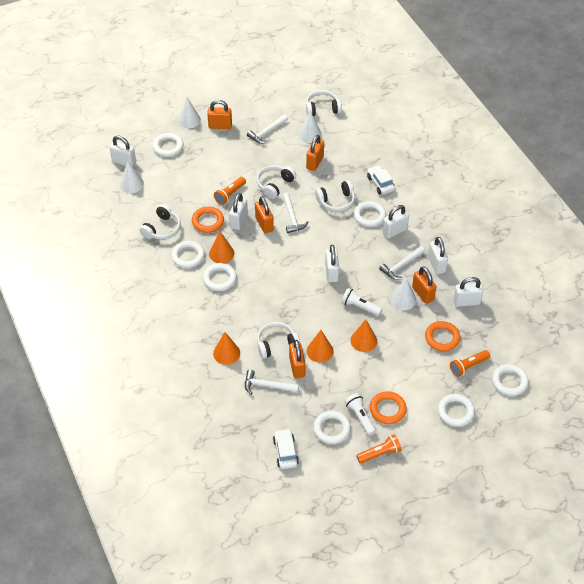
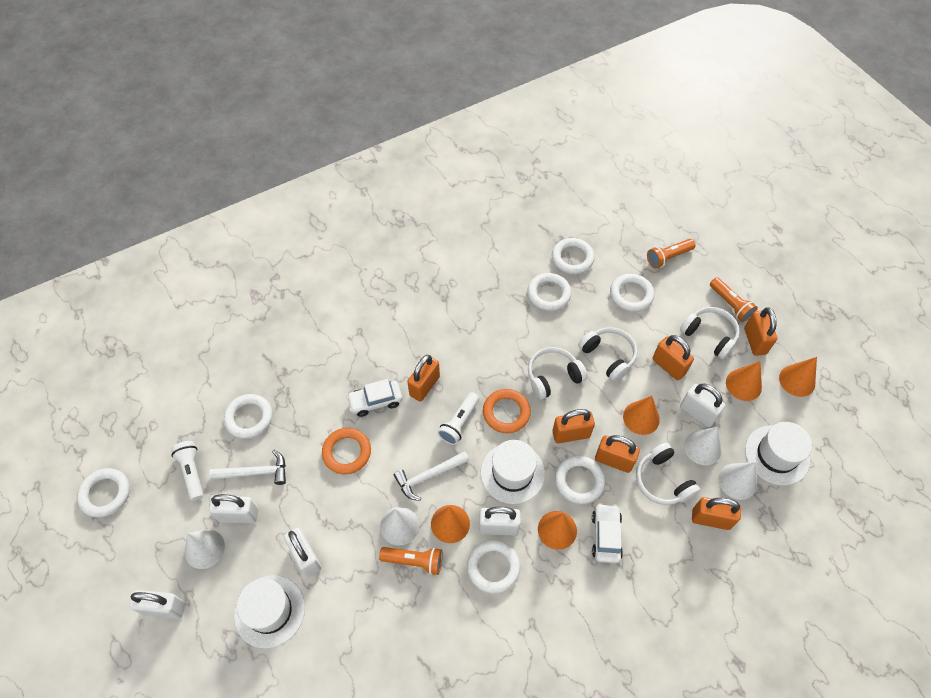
orange cone: 4 -> 5
orange padlock: 5 -> 6
orange ring: 3 -> 2
white hammer: 4 -> 2
white hat: 0 -> 3
white headphones: 5 -> 4
white padlock: 6 -> 5

